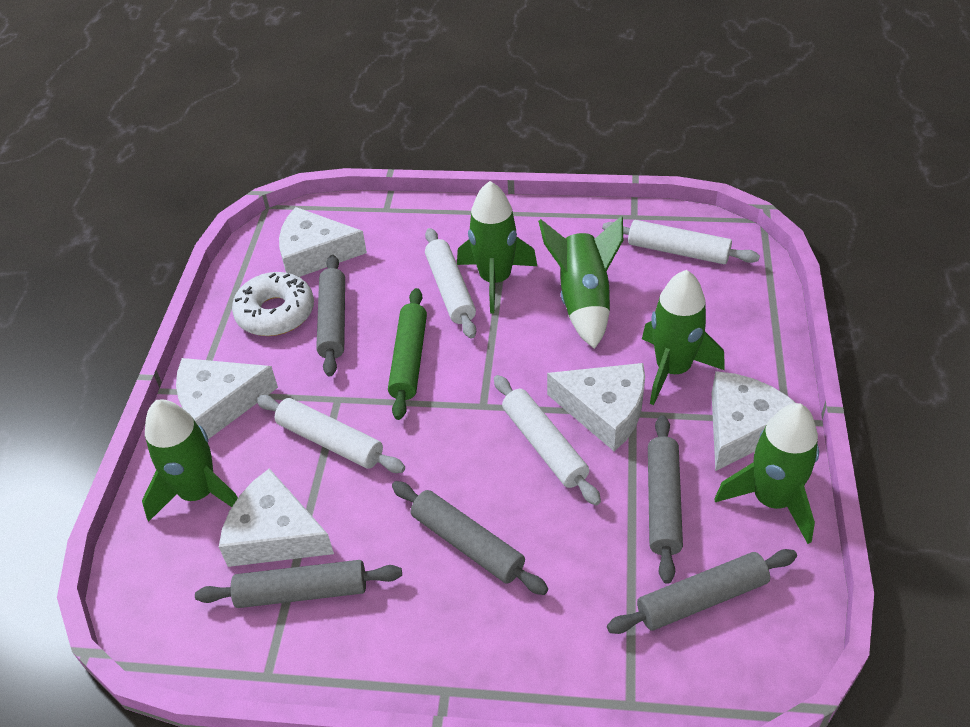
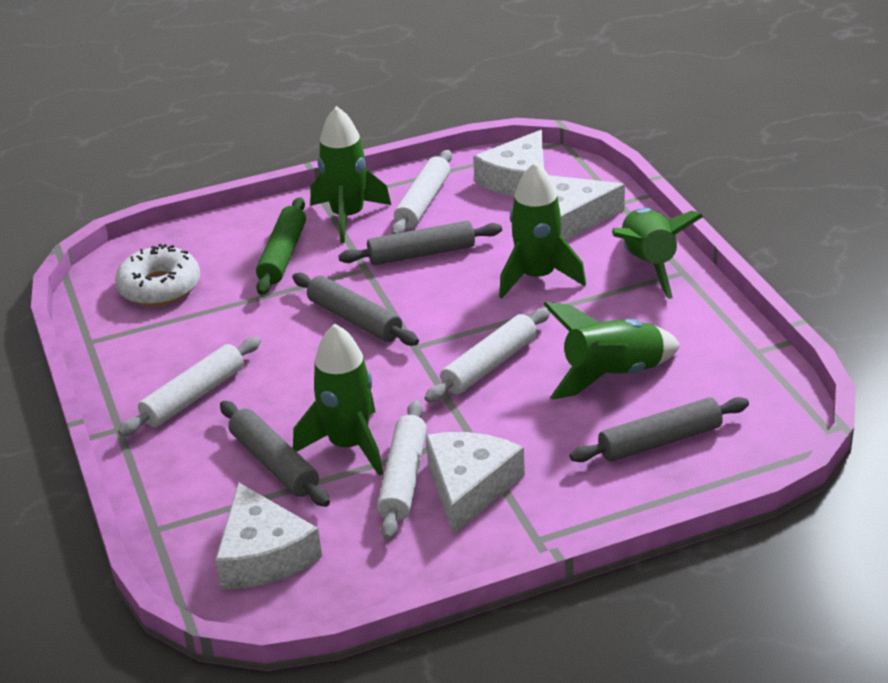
grey rolling pin: 5 -> 4
white cheese: 5 -> 4

